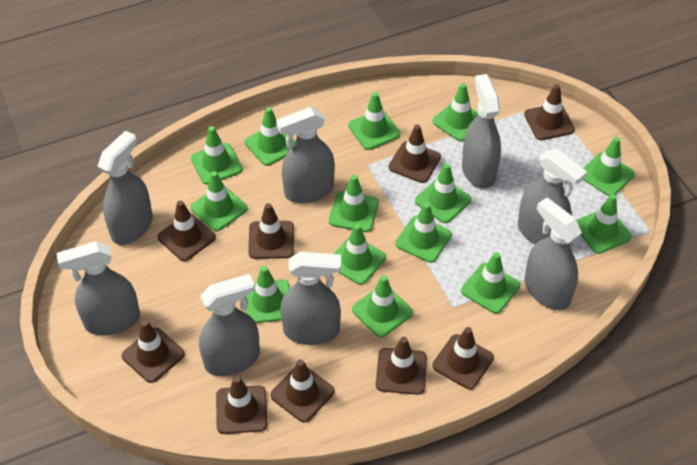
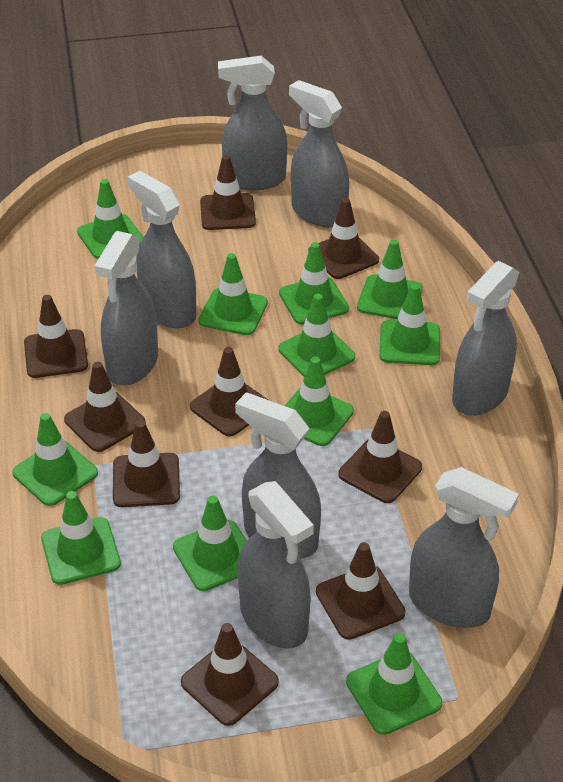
green traffic cone: 14 -> 11

